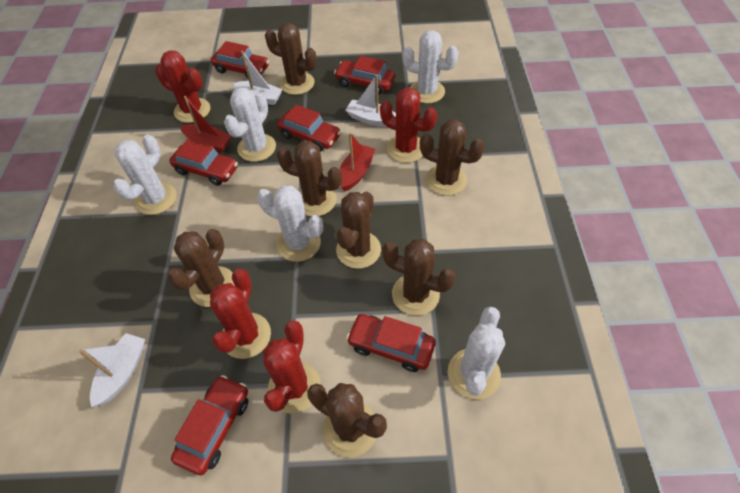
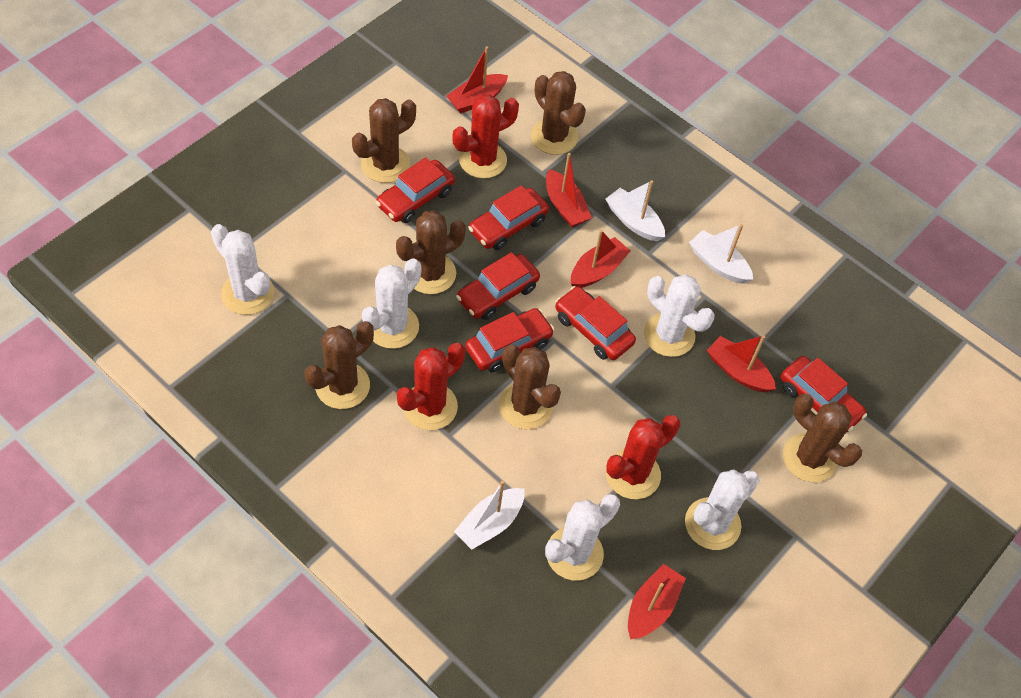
brown cactus: 7 -> 6
red boat: 2 -> 5
red cactus: 4 -> 3

